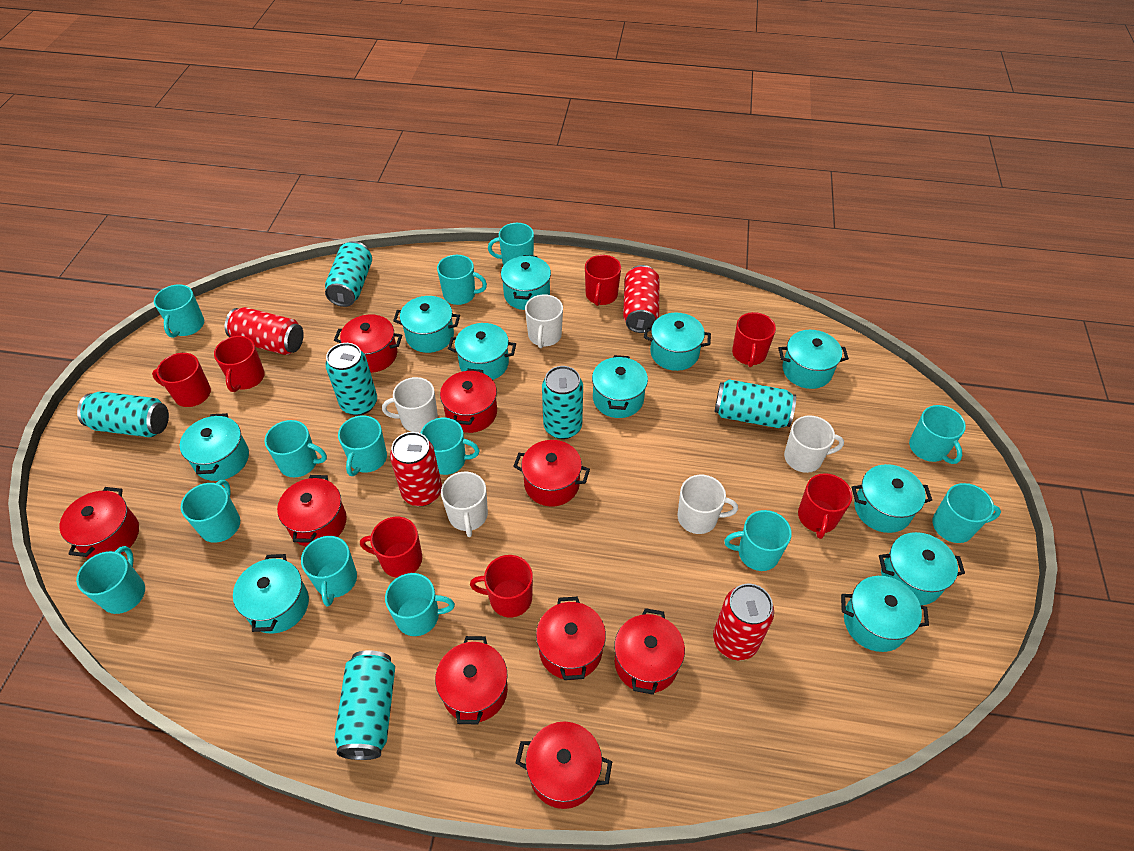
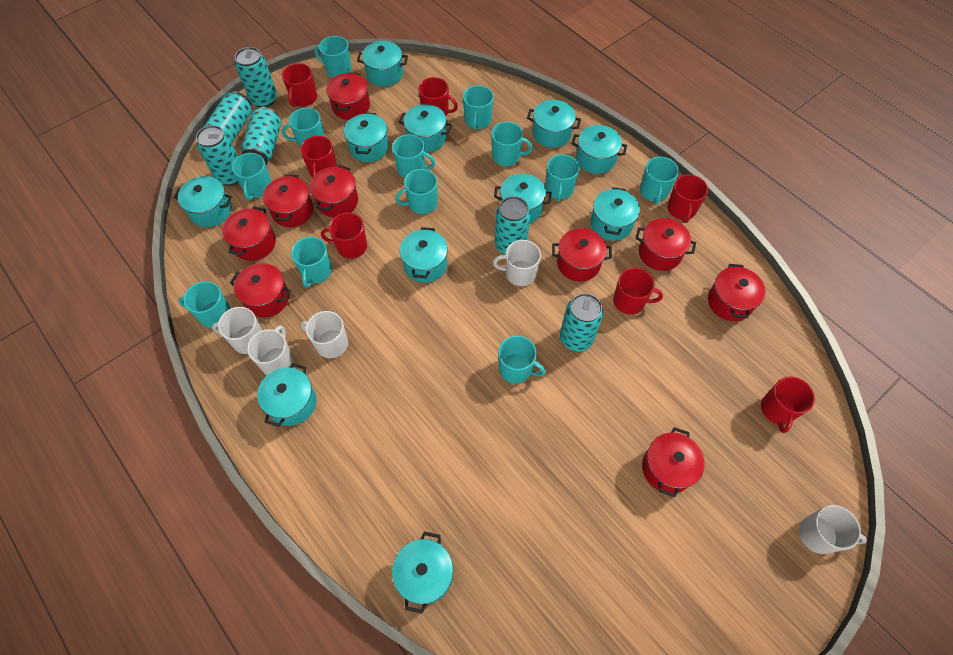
red can: 4 -> 0
turquoise mug: 13 -> 12

